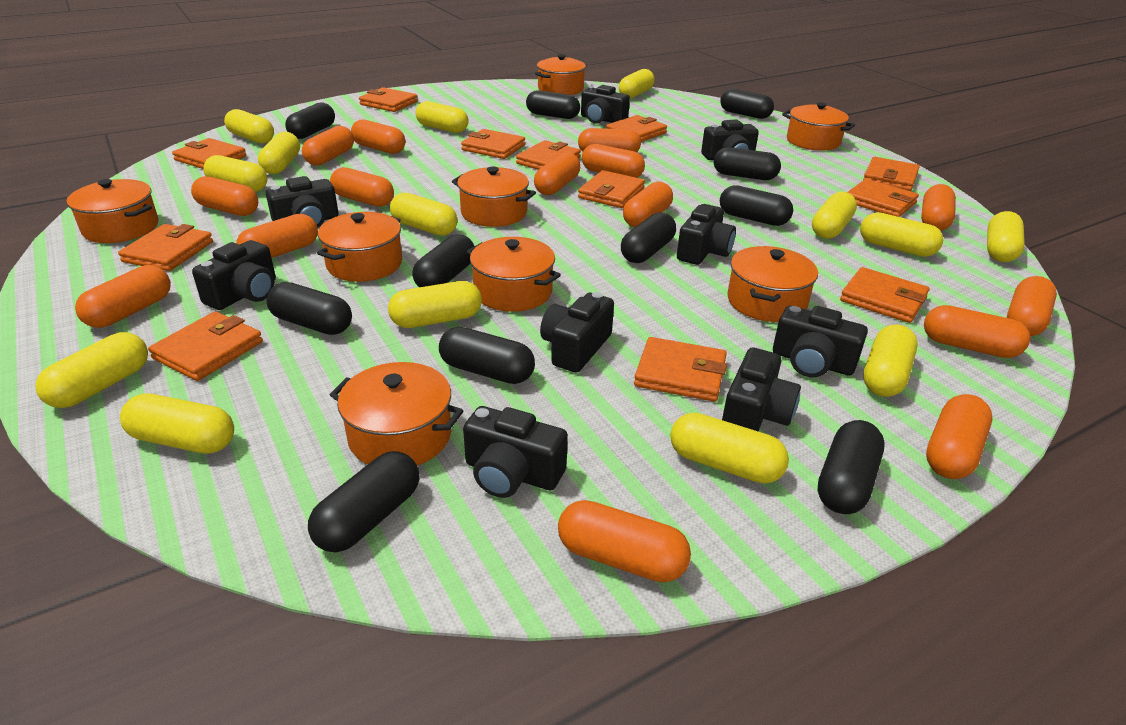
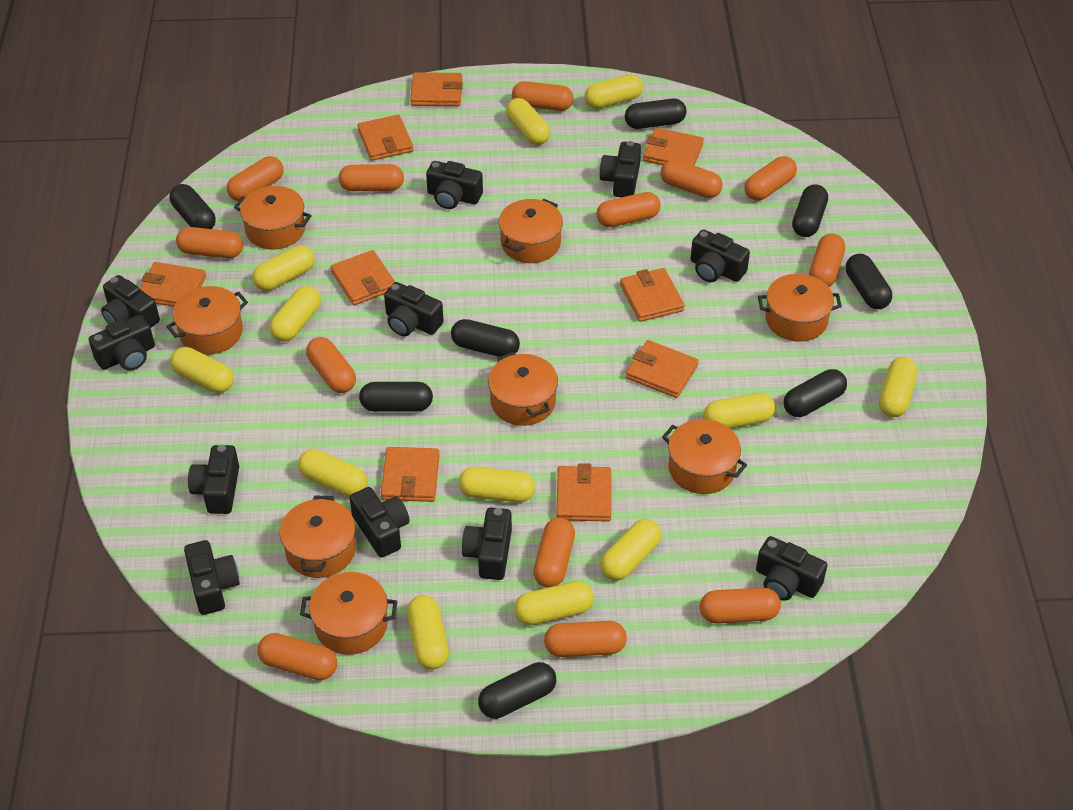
black camera: 9 -> 11
black capsule: 11 -> 8
orange capsule: 15 -> 13
orange wallet: 12 -> 9
yellow capsule: 14 -> 12

